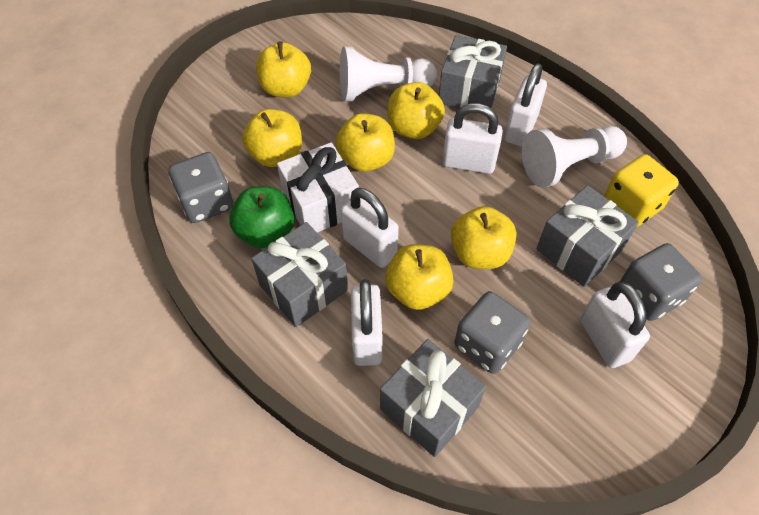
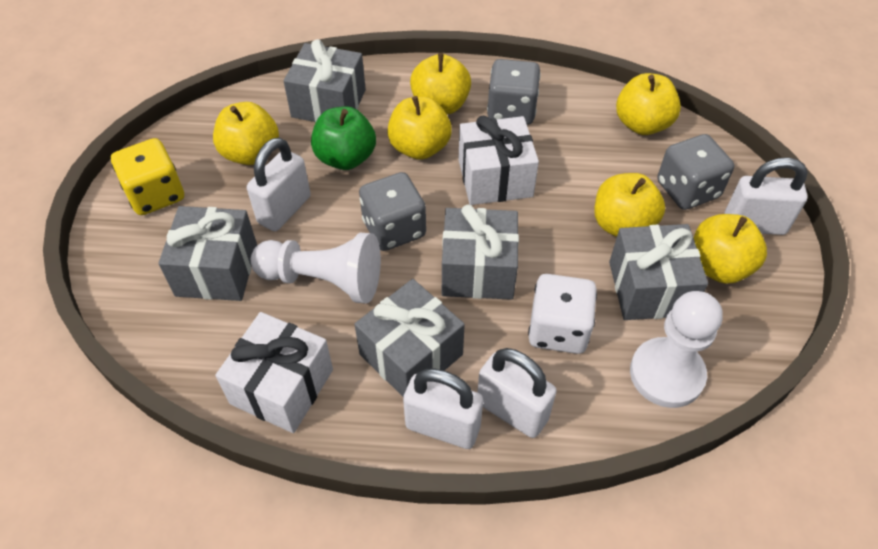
grey gift: 4 -> 5
white dice: 0 -> 1
white gift: 1 -> 2
white padlock: 5 -> 4

